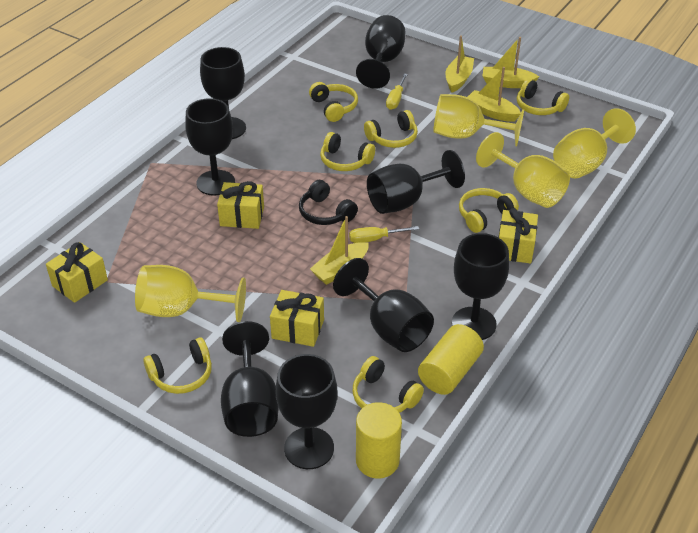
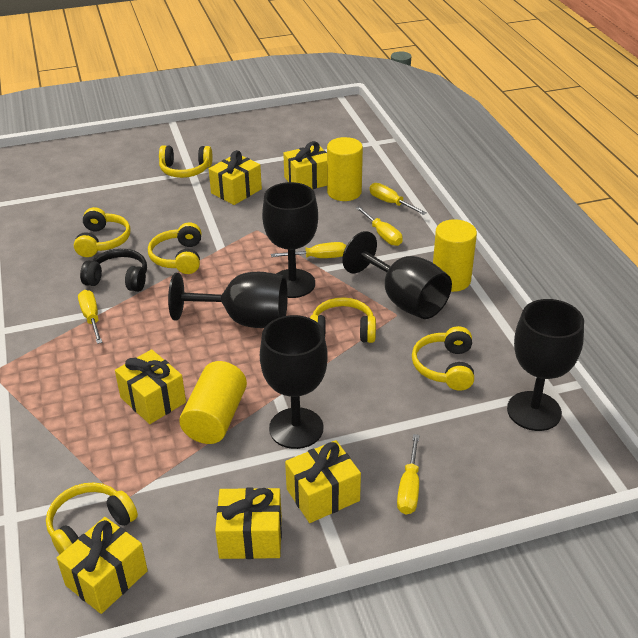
black goblet: 8 -> 5
yellow boat: 4 -> 0
yellow cylinder: 2 -> 3
yellow gift: 4 -> 6
yellow goblet: 4 -> 0
yellow headphones: 7 -> 6
yellow screwdriver: 2 -> 5

